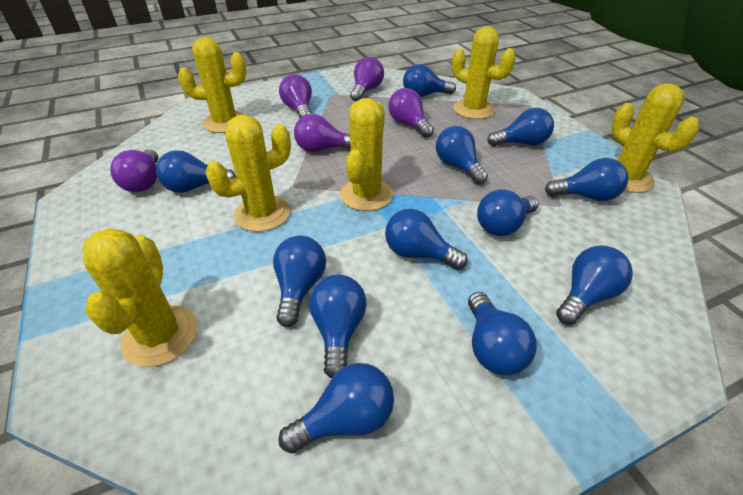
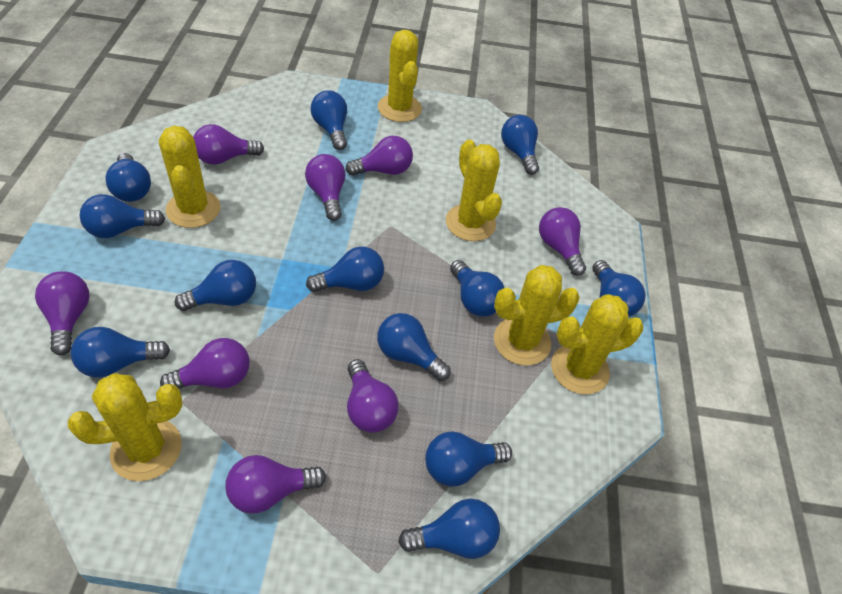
purple light bulb: 5 -> 8

